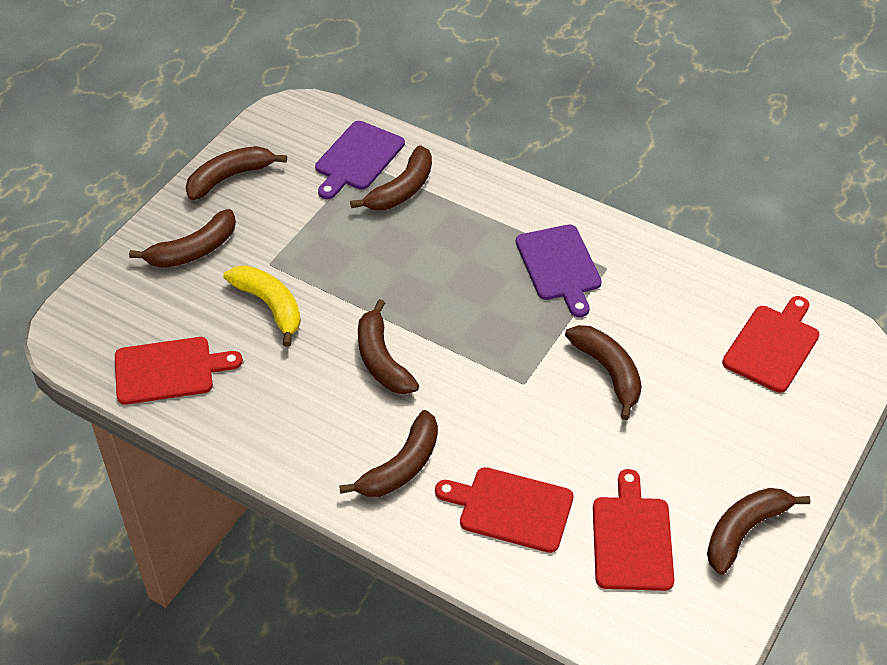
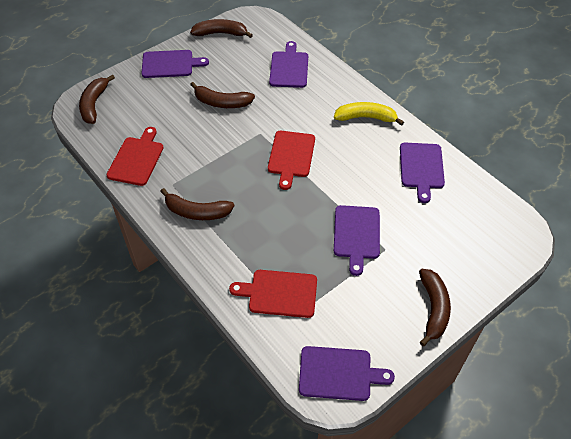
brown banana: 7 -> 5
purple cutting board: 2 -> 5
red cutting board: 4 -> 3

